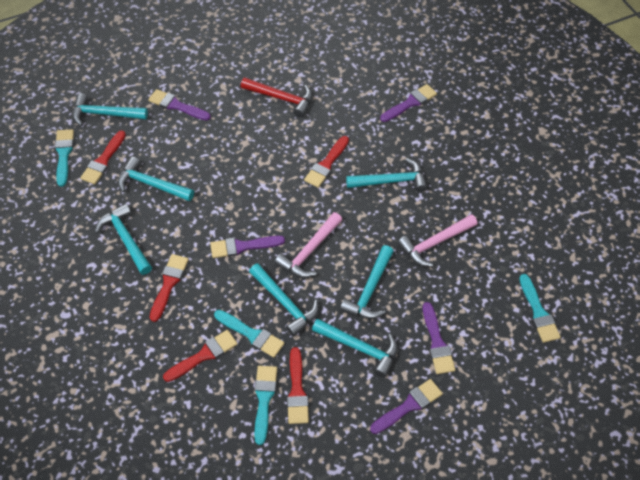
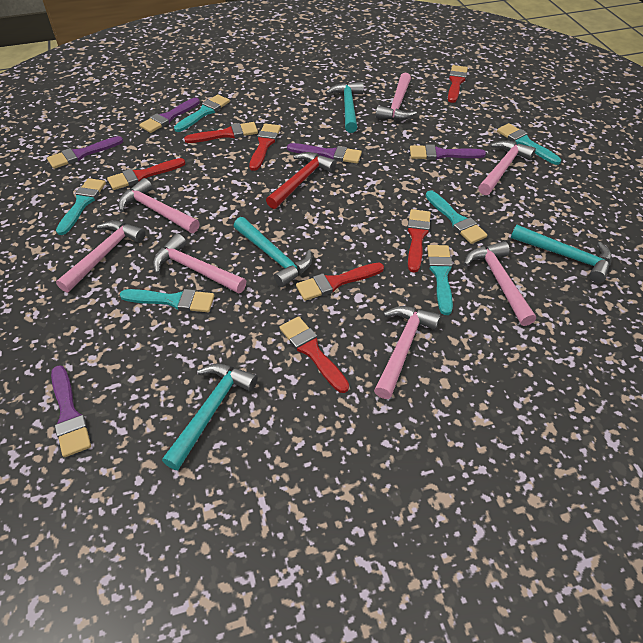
pink hammer: 2 -> 7
red brush: 5 -> 7
turquoise brush: 4 -> 6
turquoise hammer: 7 -> 4

